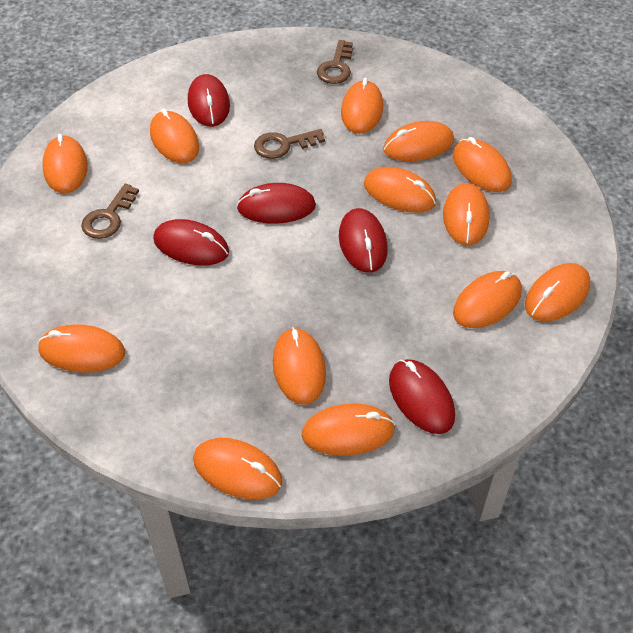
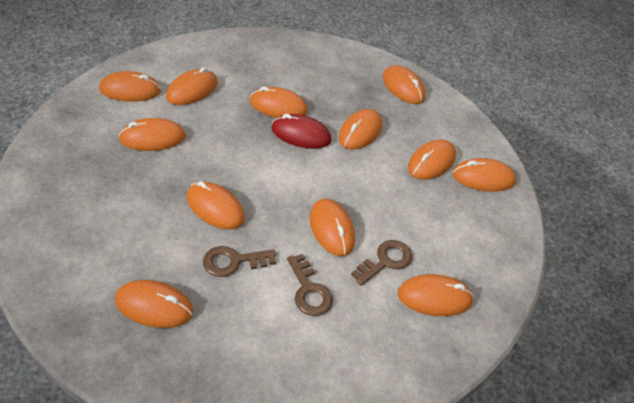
orange mouse: 13 -> 12
red mouse: 5 -> 1

